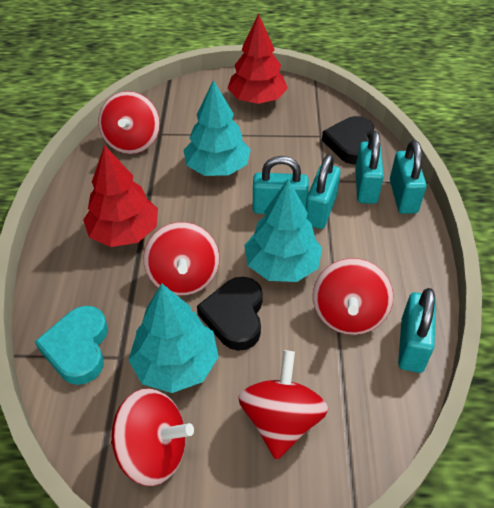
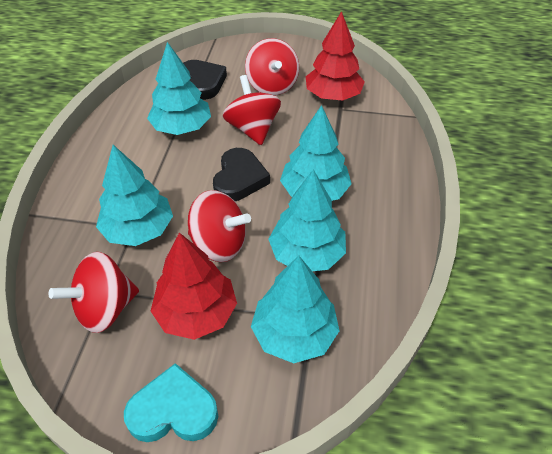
red spinning top: 5 -> 4
turquoise padlock: 5 -> 0
turquoise tree: 3 -> 5

